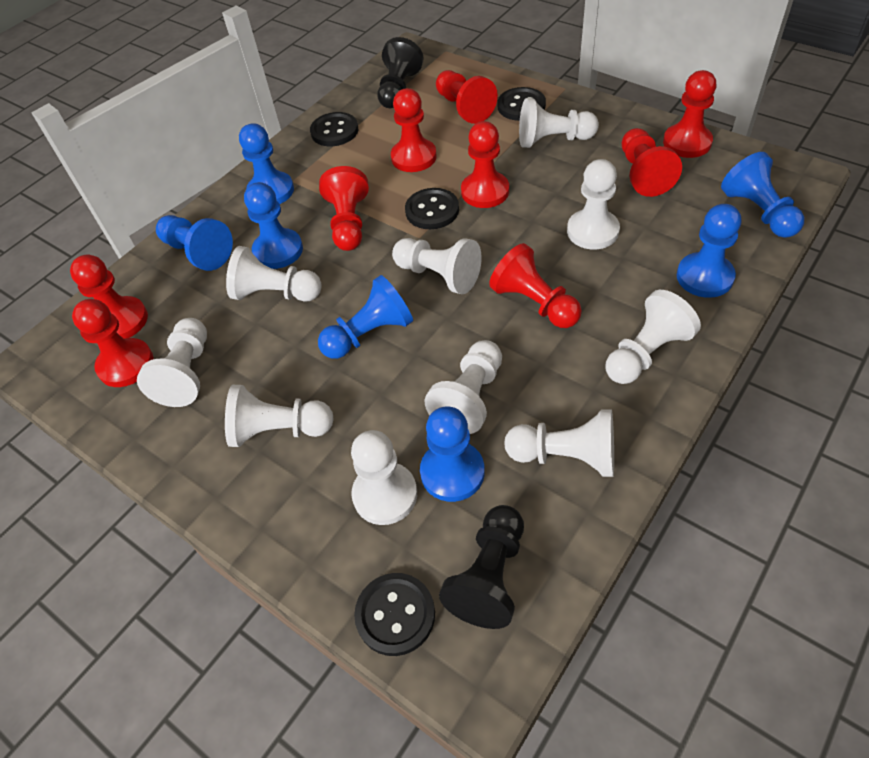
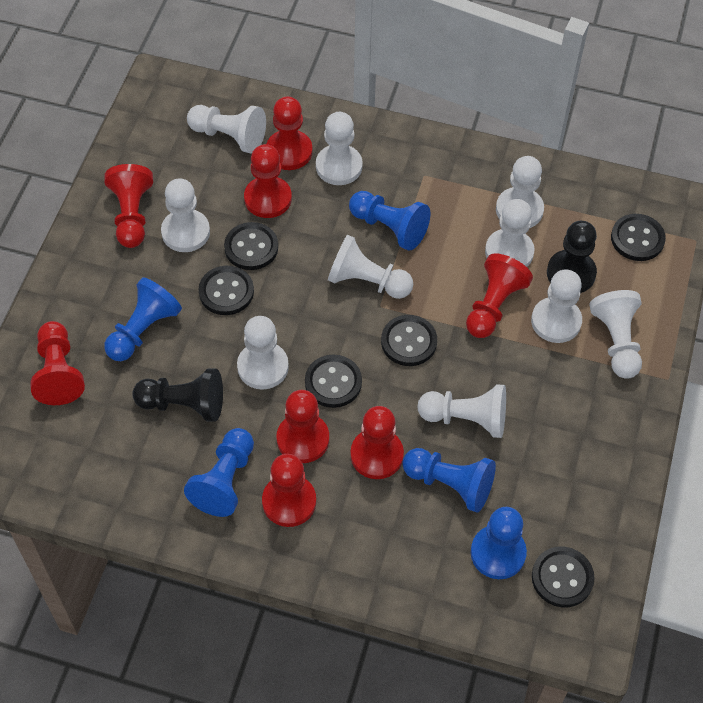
black button: 4 -> 6
blue pawn: 7 -> 5
red pawn: 9 -> 8

